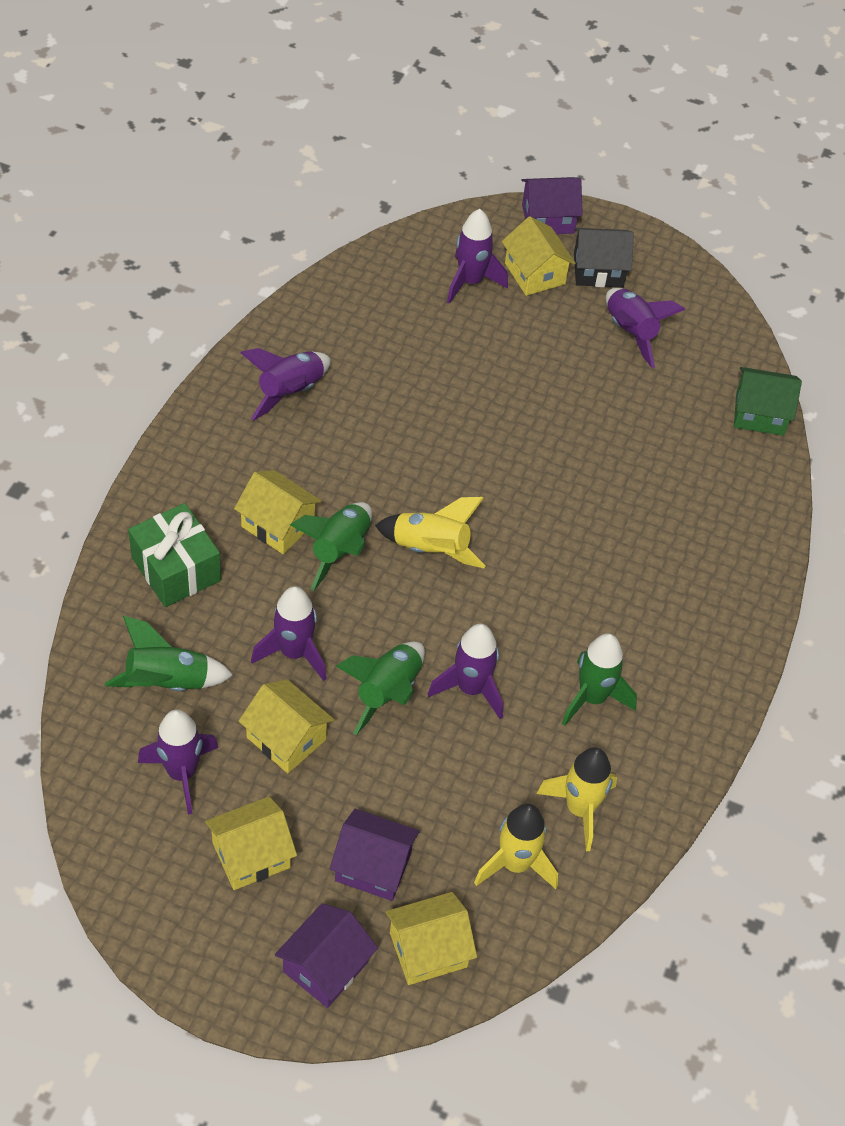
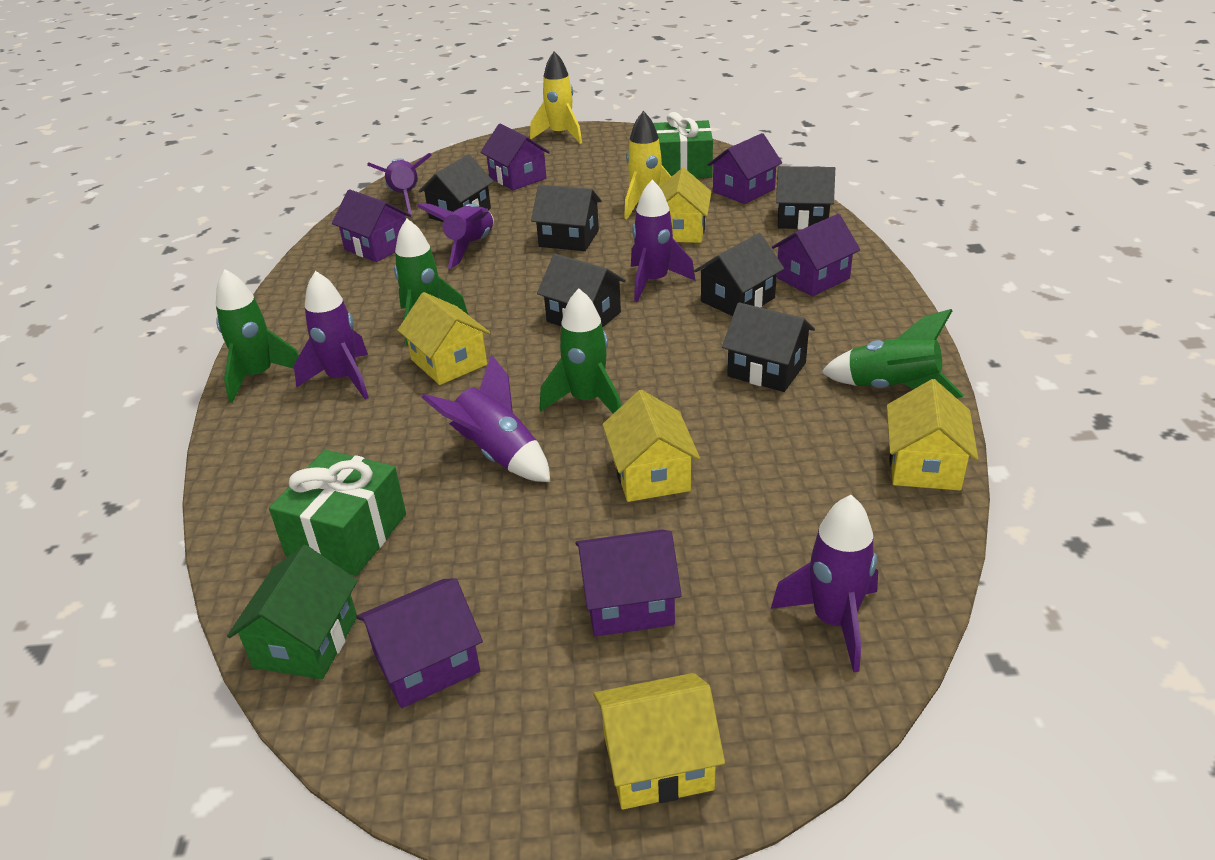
black house: 1 -> 6
green gift: 1 -> 2
purple house: 3 -> 6
yellow rocket: 3 -> 2

